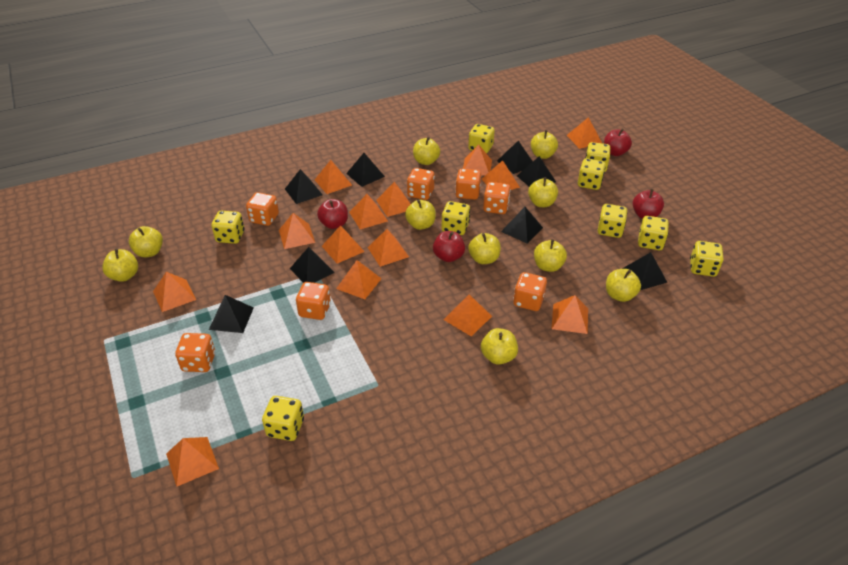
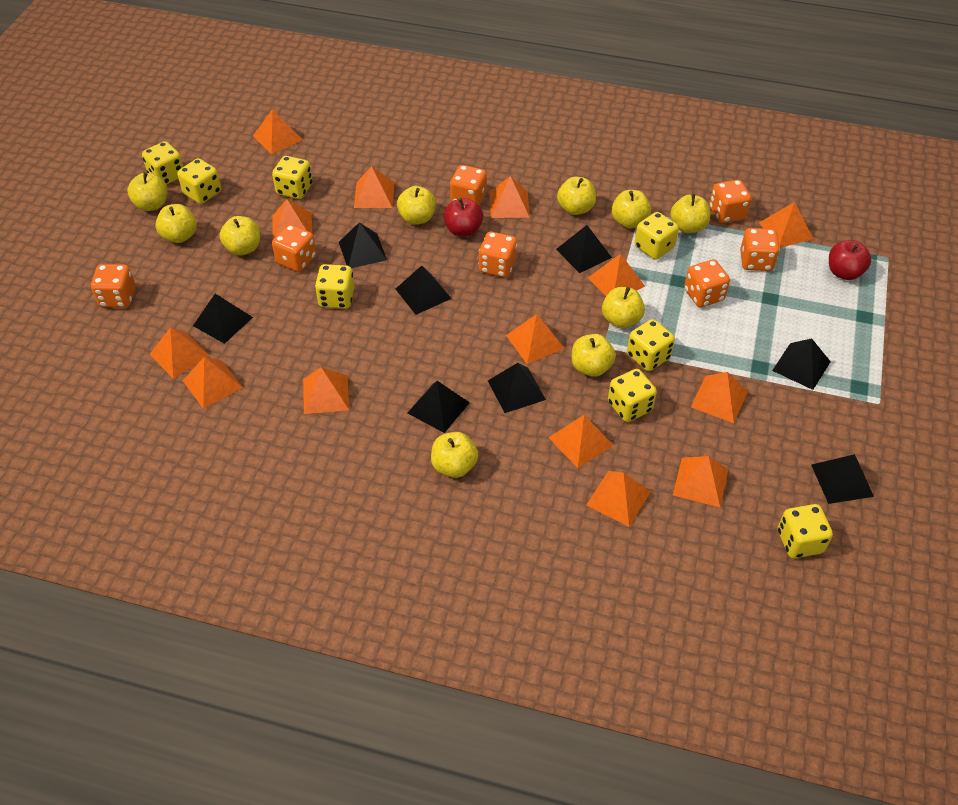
red apple: 4 -> 2
yellow dice: 9 -> 8

